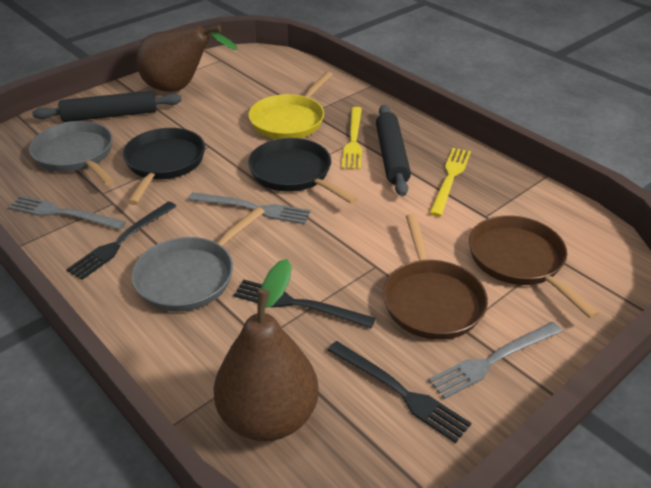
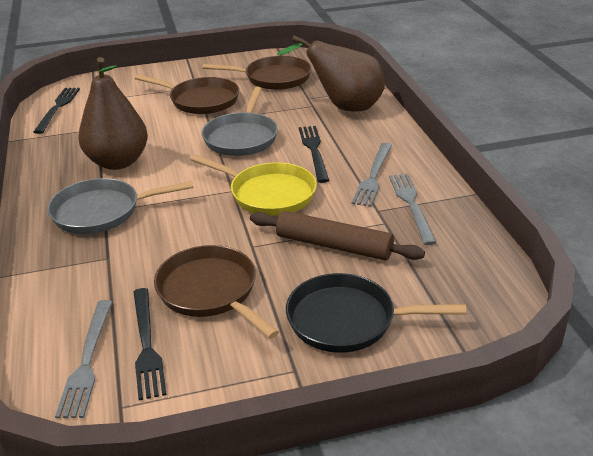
black pan: 2 -> 1
black rolling pin: 2 -> 0
brown pan: 2 -> 3
brown rolling pin: 0 -> 1
yellow fork: 2 -> 0

